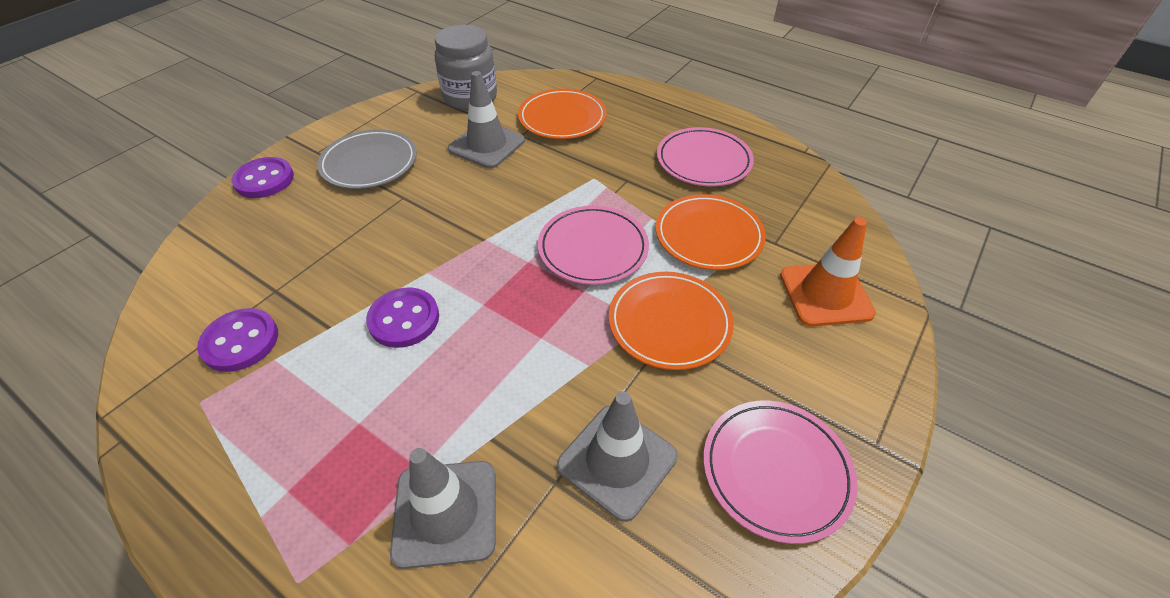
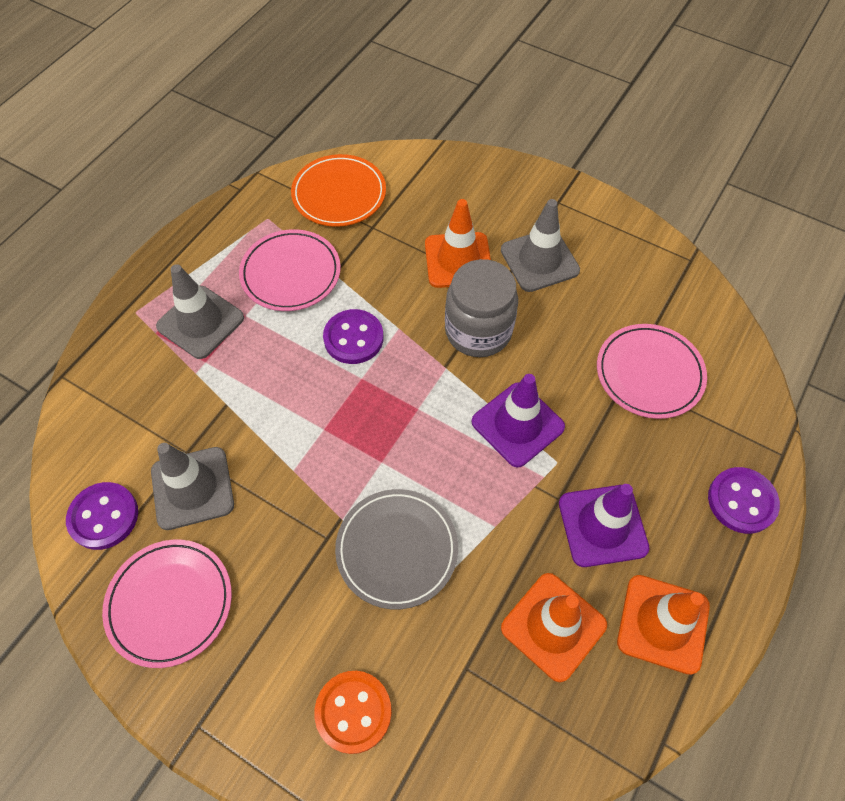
orange button: 0 -> 1
orange plate: 3 -> 1
orange traffic cone: 1 -> 3
purple traffic cone: 0 -> 2

